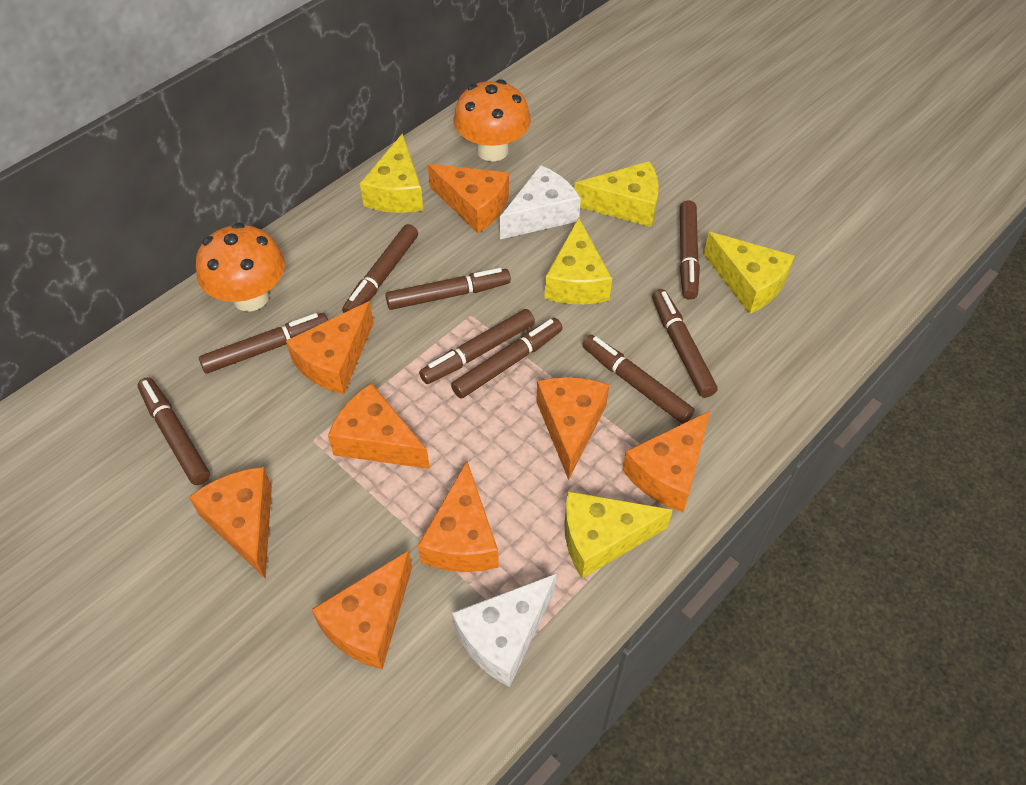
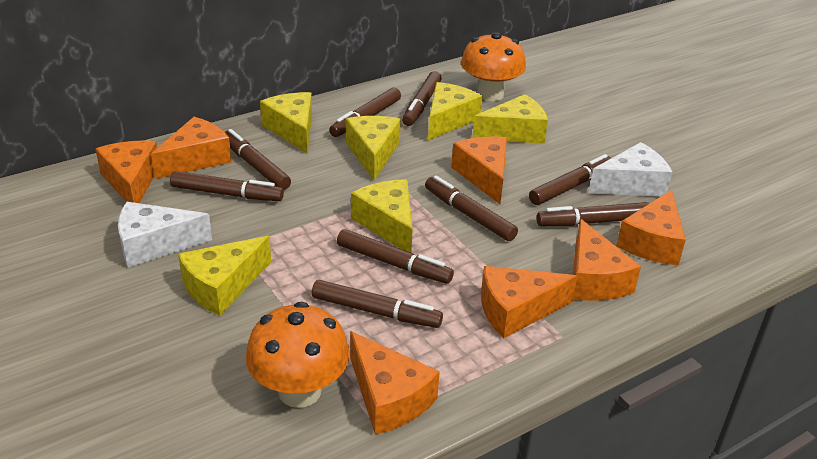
orange cheese: 8 -> 7
yellow cheese: 5 -> 6

